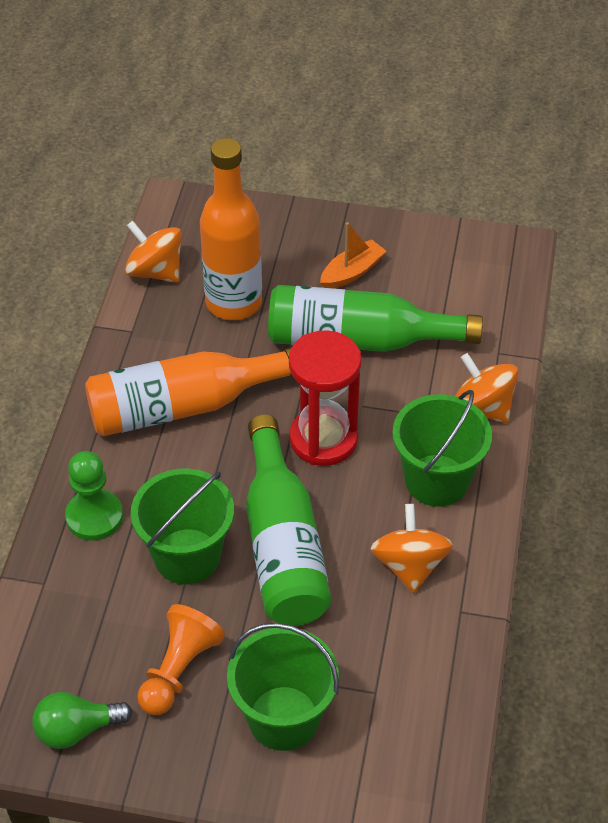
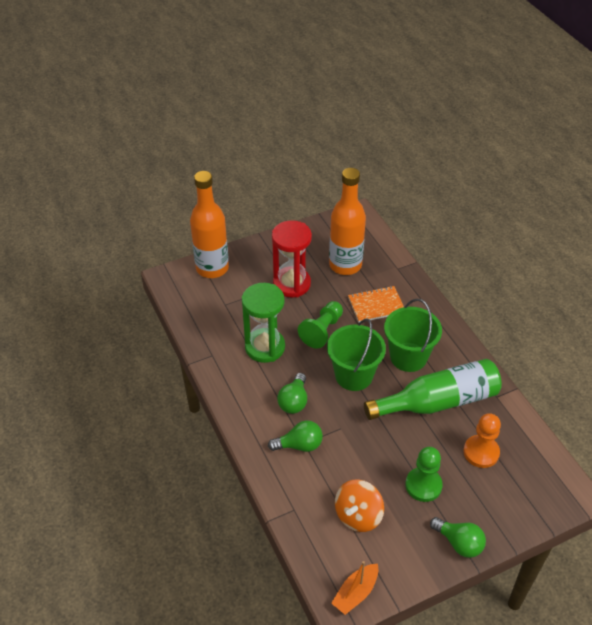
green bottle: 2 -> 1
green bucket: 3 -> 2
green hourglass: 0 -> 1
green light bulb: 1 -> 3
green pawn: 1 -> 2
orange notebook: 0 -> 1
orange spinning top: 3 -> 1

